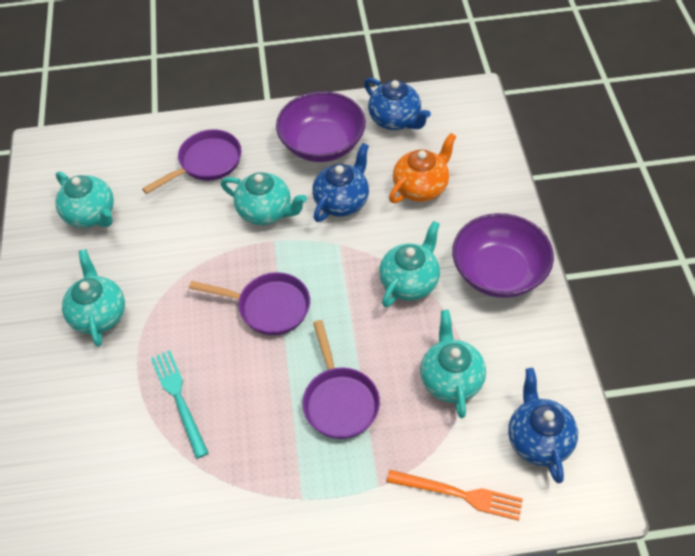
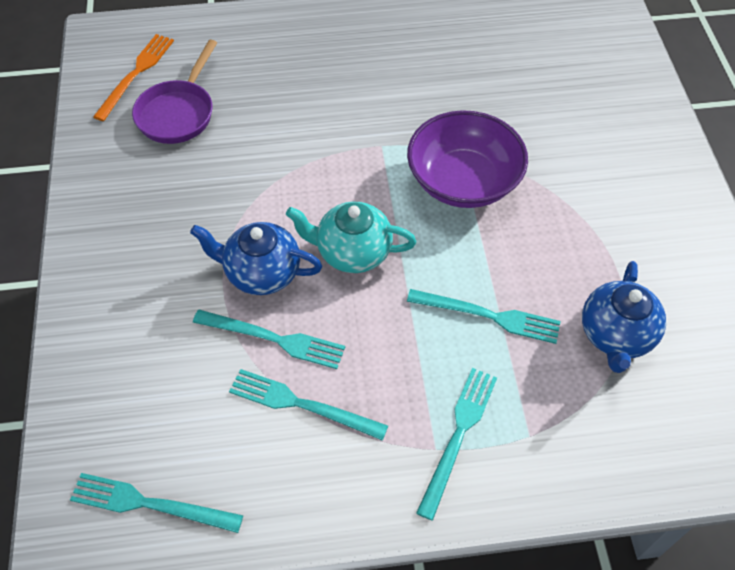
blue teapot: 3 -> 2
orange teapot: 1 -> 0
purple bowl: 2 -> 1
purple pan: 3 -> 1
turquoise fork: 1 -> 5
turquoise teapot: 5 -> 1

